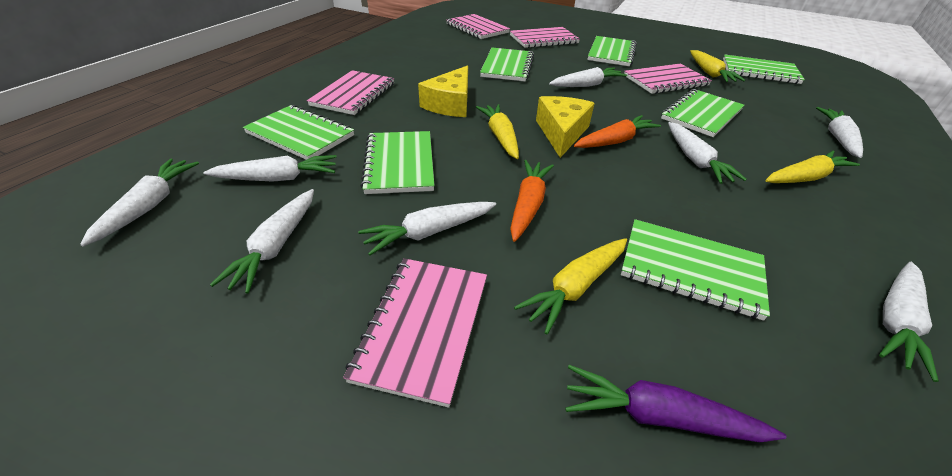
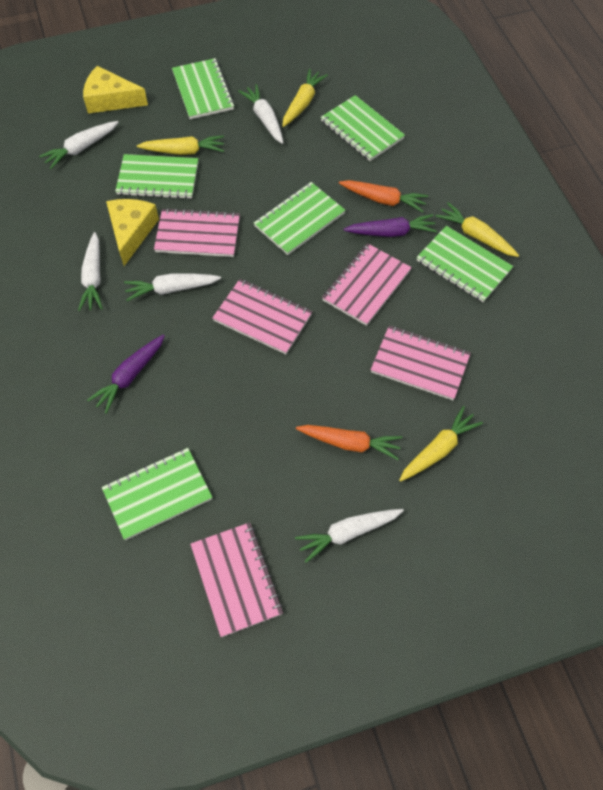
green notebook: 7 -> 6
purple carrot: 1 -> 2
white carrot: 8 -> 5

